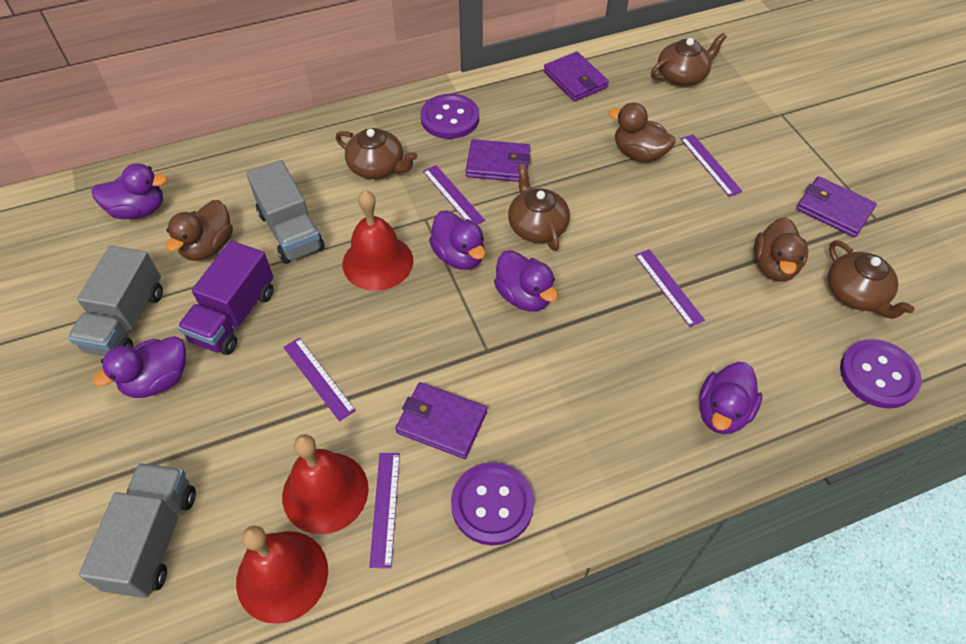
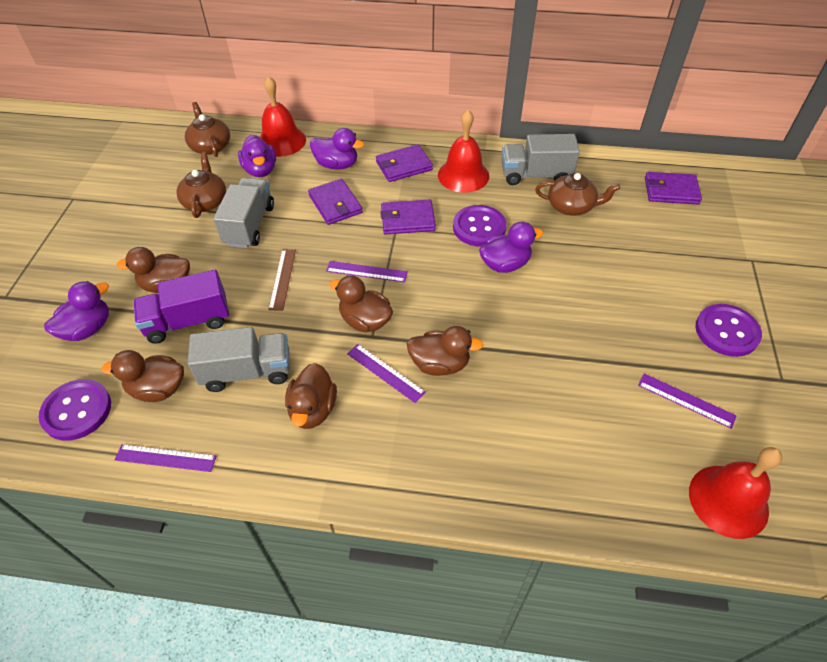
brown duck: 3 -> 5
brown ruler: 0 -> 1
brown teapot: 4 -> 3
purple duck: 5 -> 4
purple ruler: 5 -> 4

